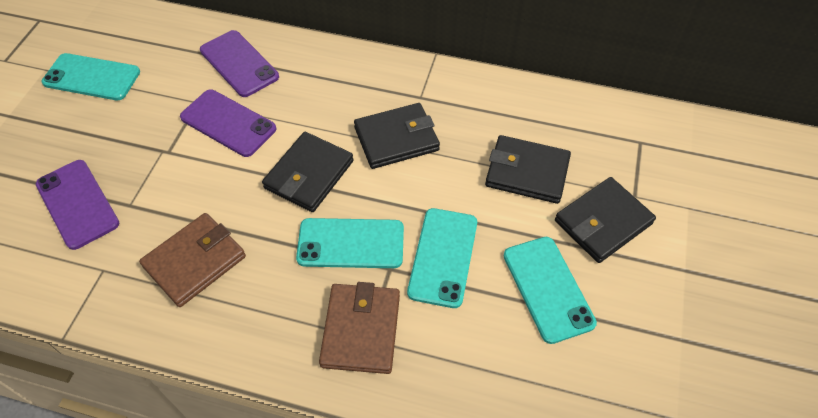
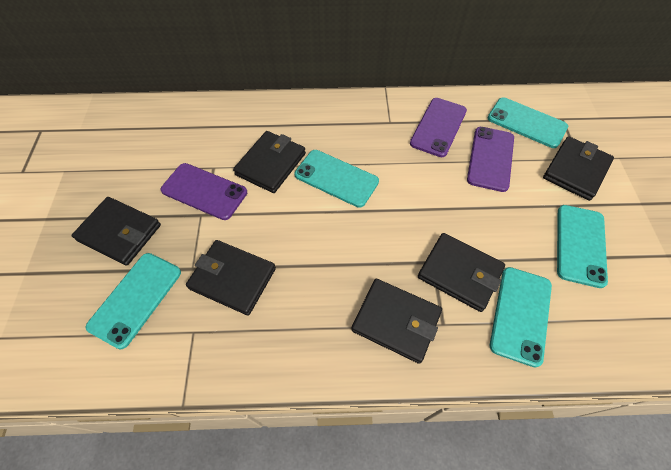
black wallet: 4 -> 6
brown wallet: 2 -> 0
turquoise phone: 4 -> 5

